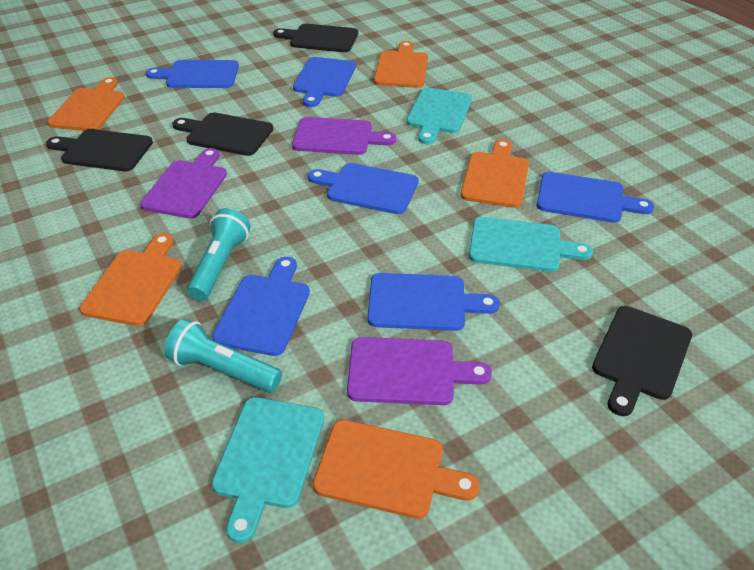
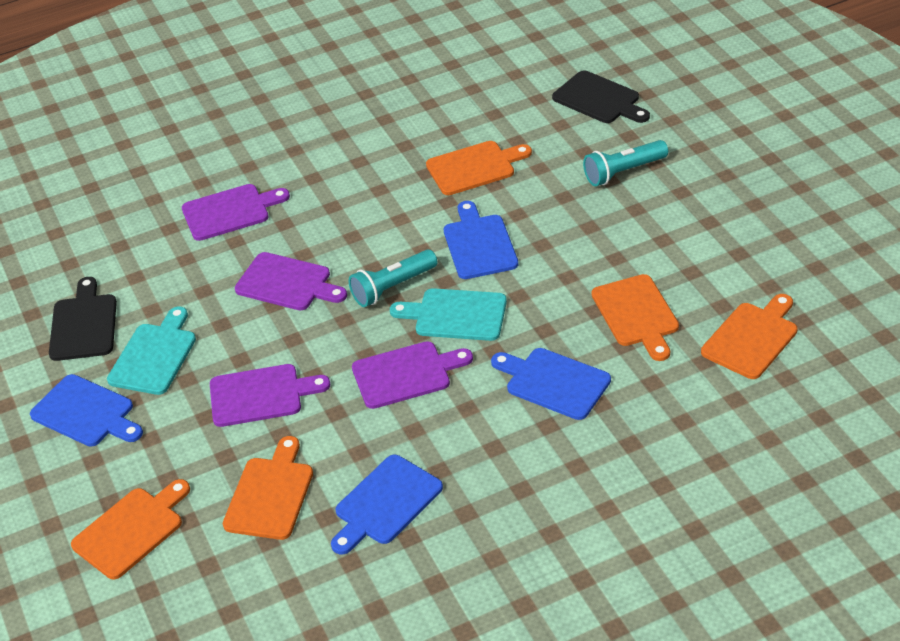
black cutting board: 4 -> 2
blue cutting board: 6 -> 4
purple cutting board: 3 -> 4
turquoise cutting board: 3 -> 2

